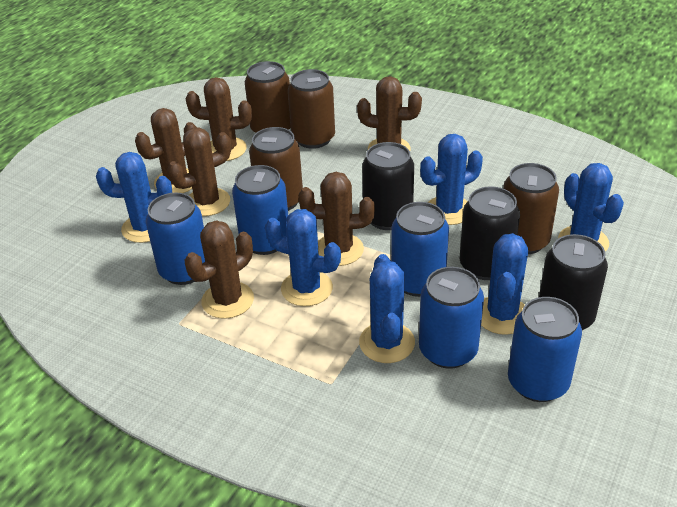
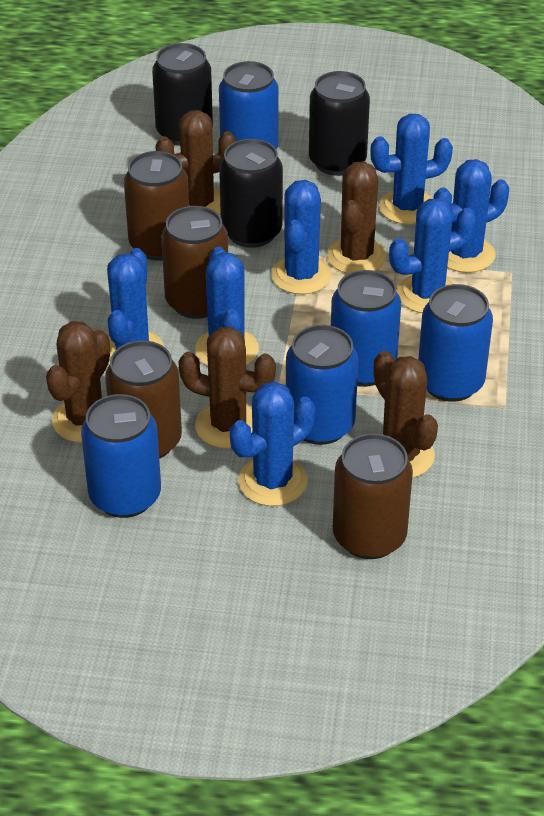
blue cactus: 6 -> 7
brown cactus: 6 -> 5

